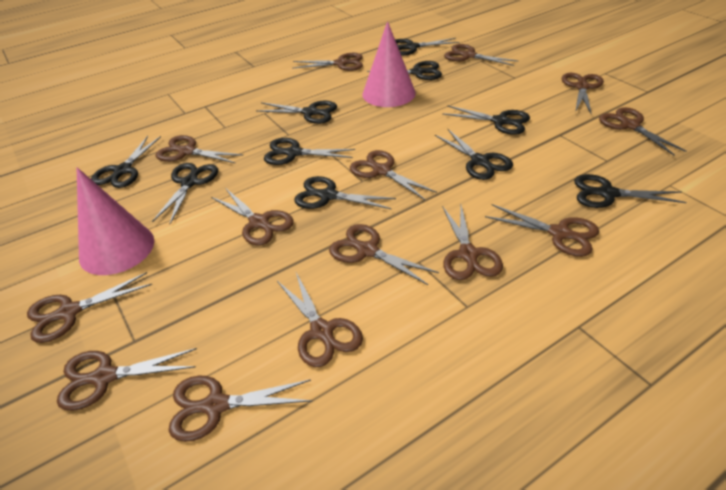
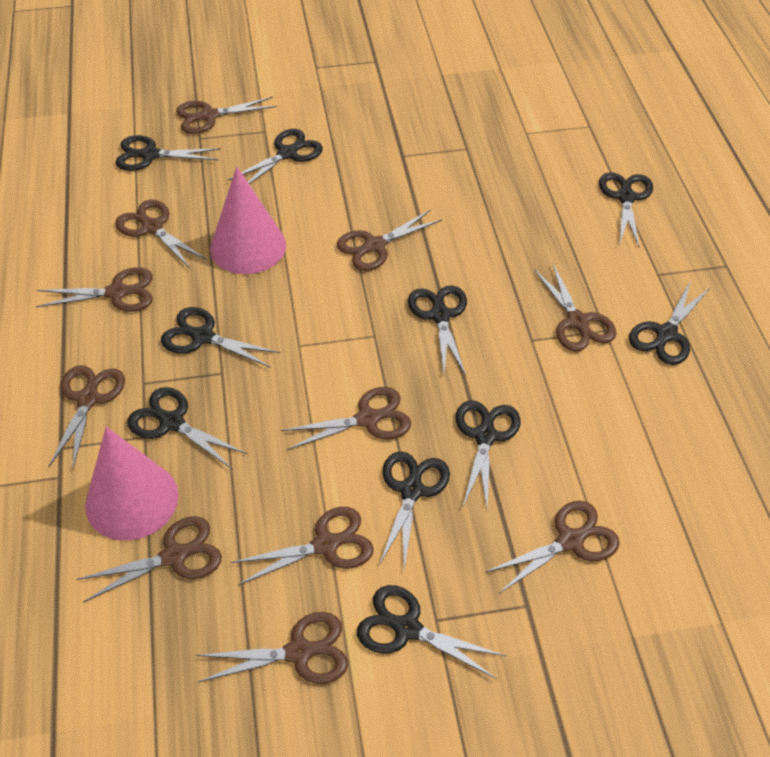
brown scissors: 14 -> 11

